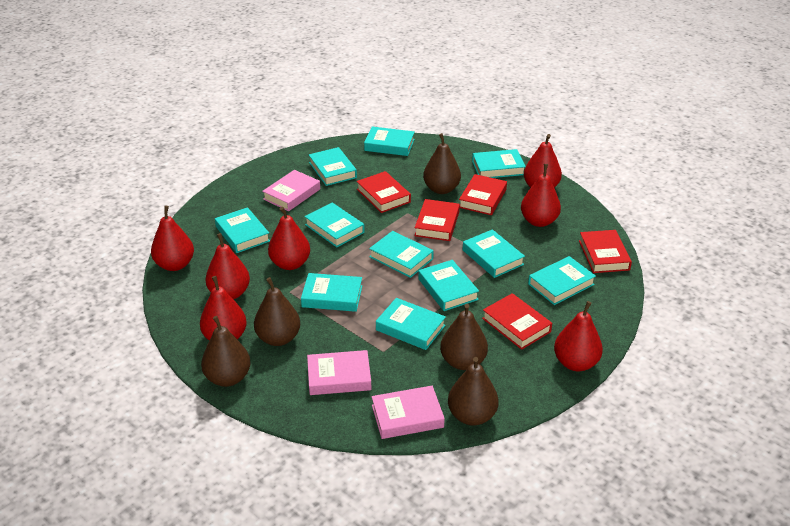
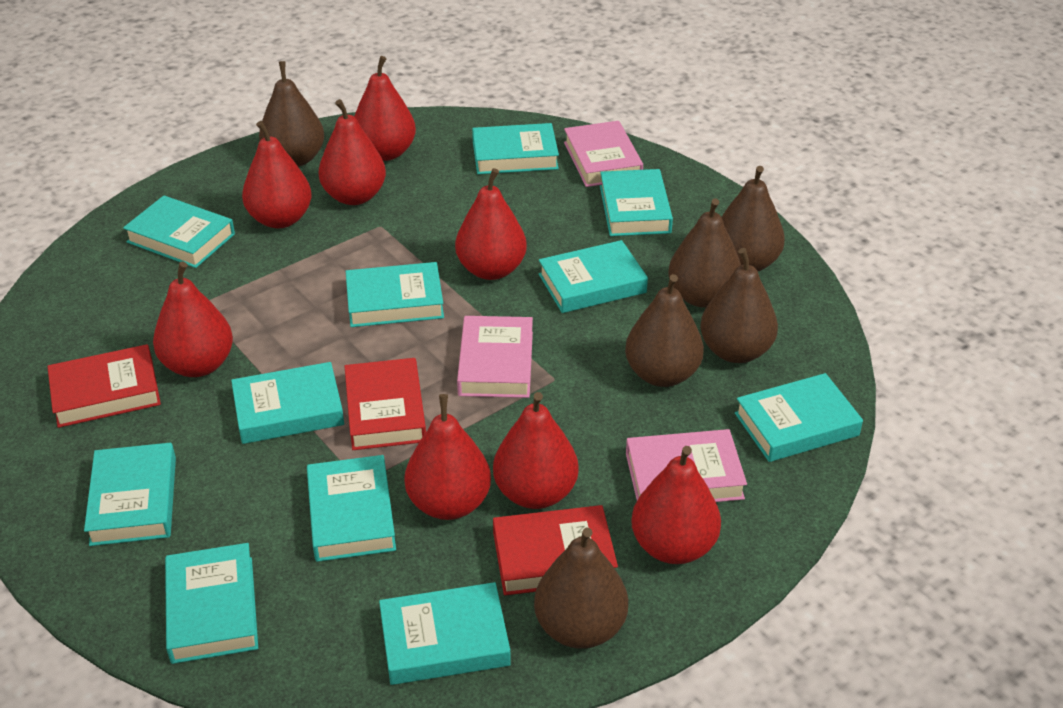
brown pear: 5 -> 6
red book: 5 -> 3
red pear: 7 -> 8

